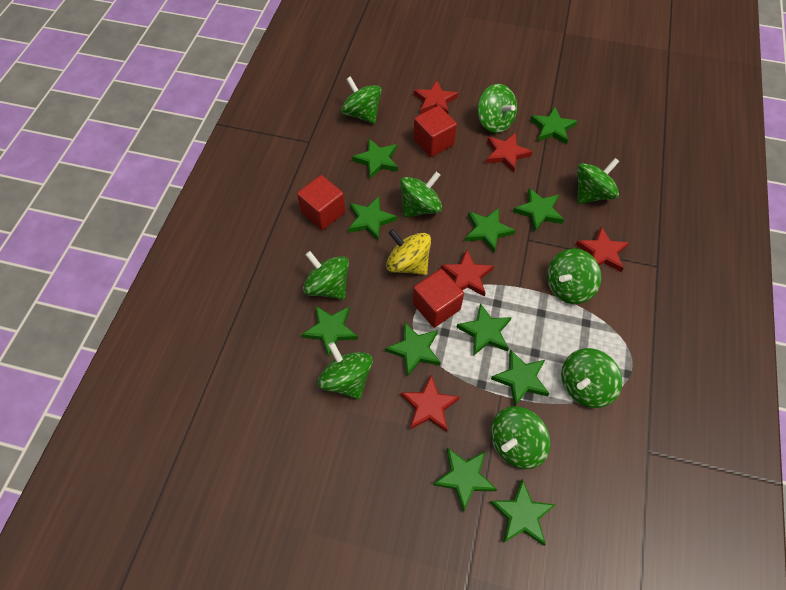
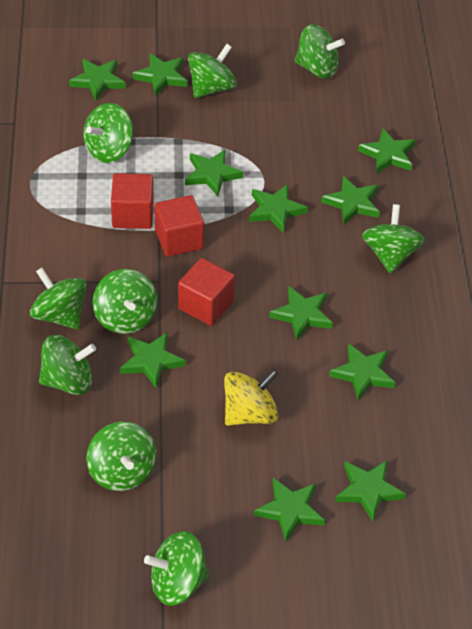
red star: 5 -> 0

